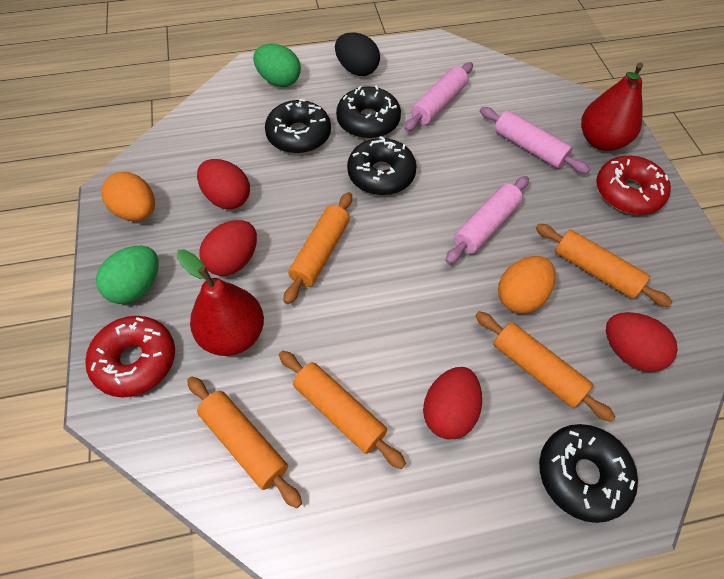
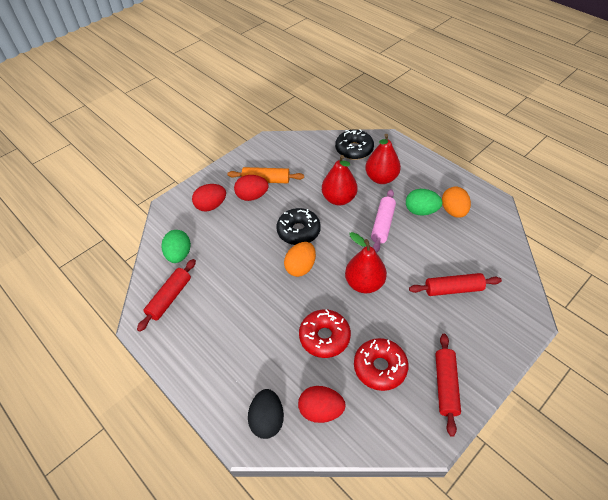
black donut: 4 -> 2
orange rolling pin: 5 -> 1
pink rolling pin: 3 -> 1
red egg: 4 -> 3
red pear: 2 -> 3
red rolling pin: 0 -> 3

